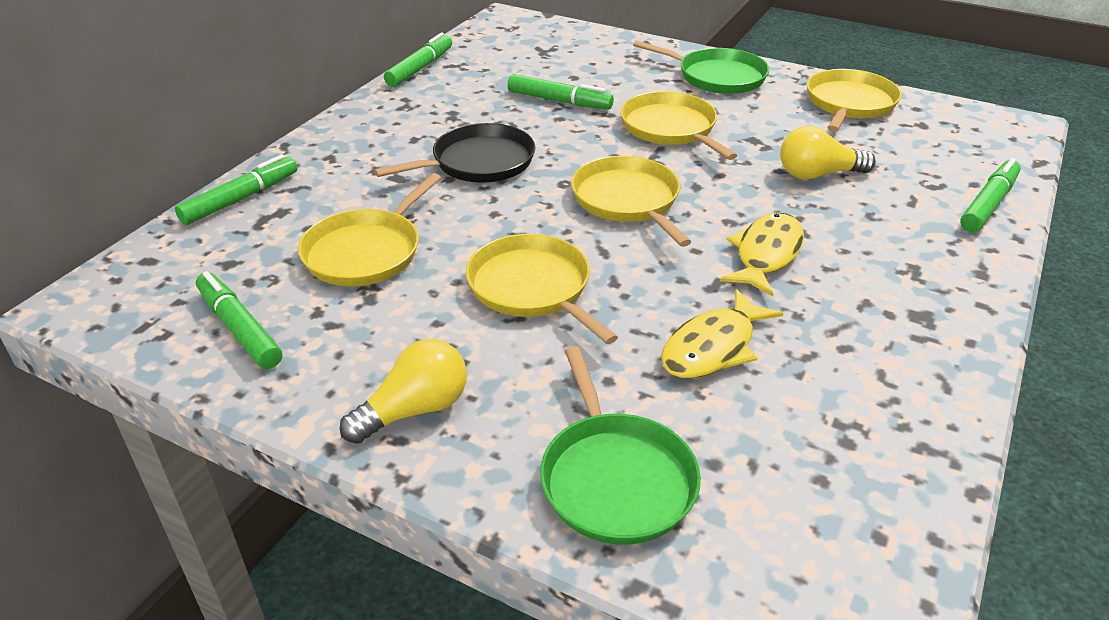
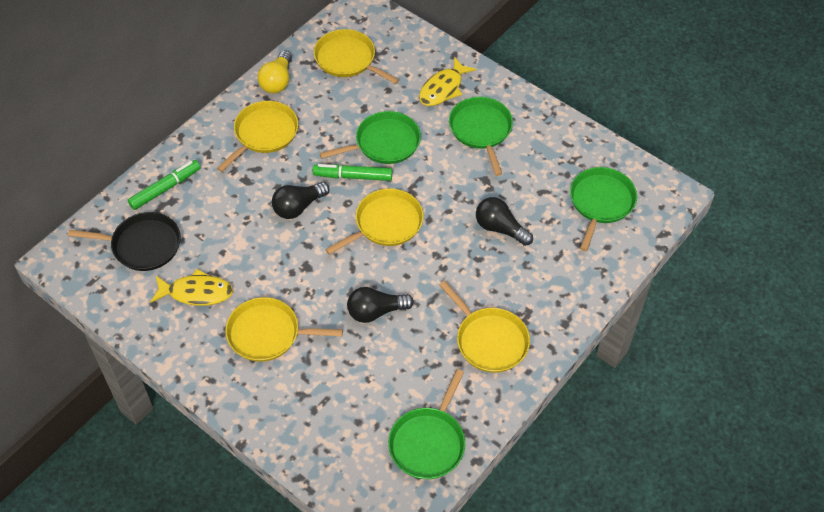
black light bulb: 0 -> 3
green marker: 5 -> 2
green pan: 2 -> 4
yellow light bulb: 2 -> 1

